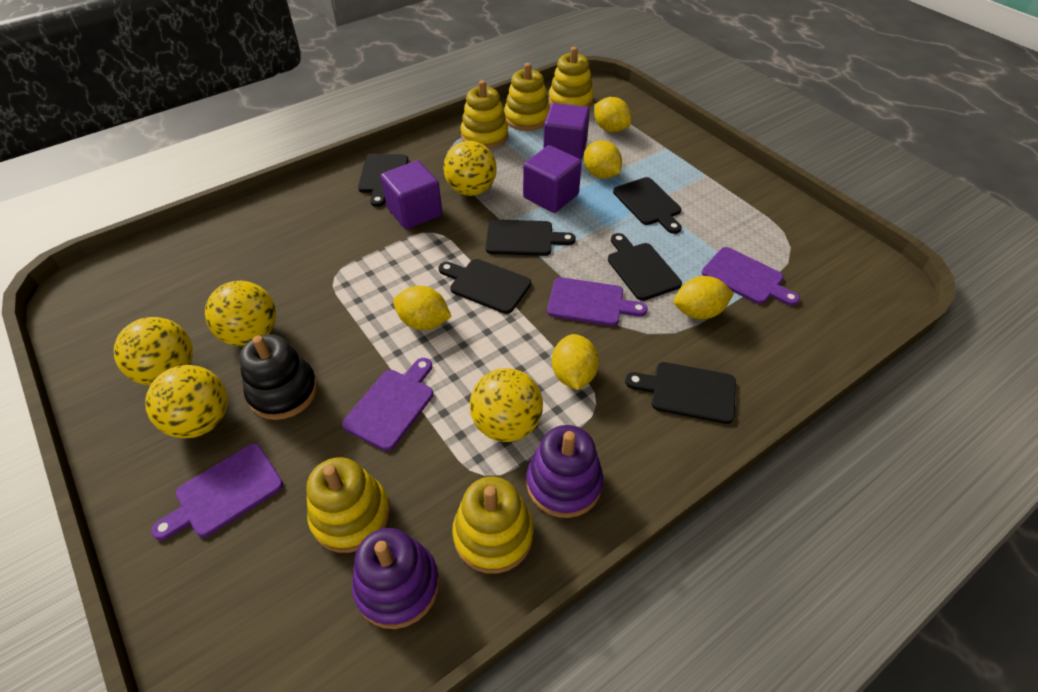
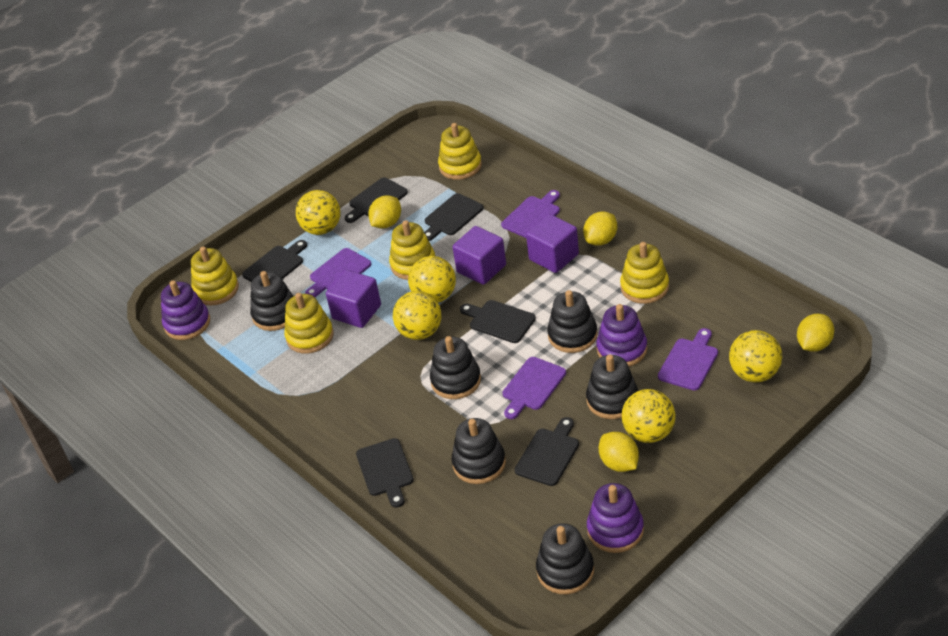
black stacking toy: 1 -> 6
purple stacking toy: 2 -> 3
yellow lemon: 5 -> 4

